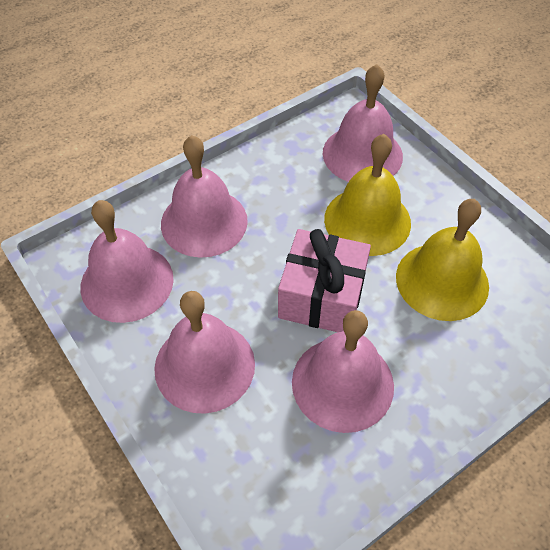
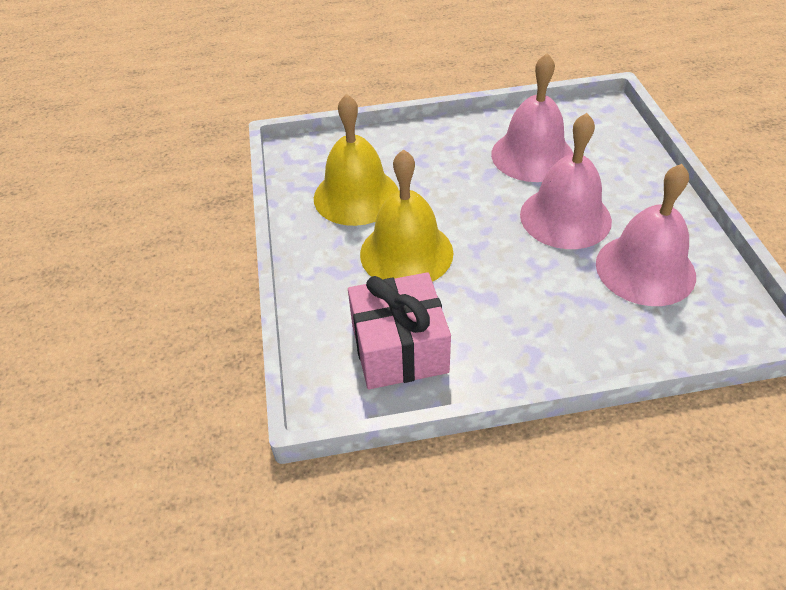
pink bell: 5 -> 3

